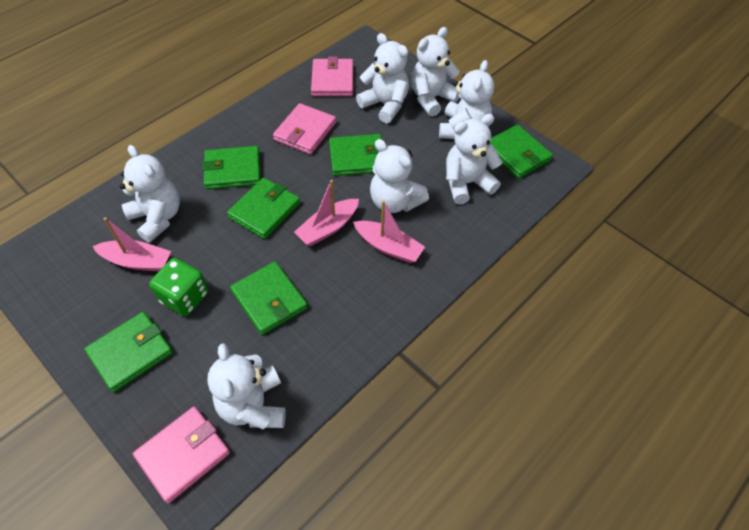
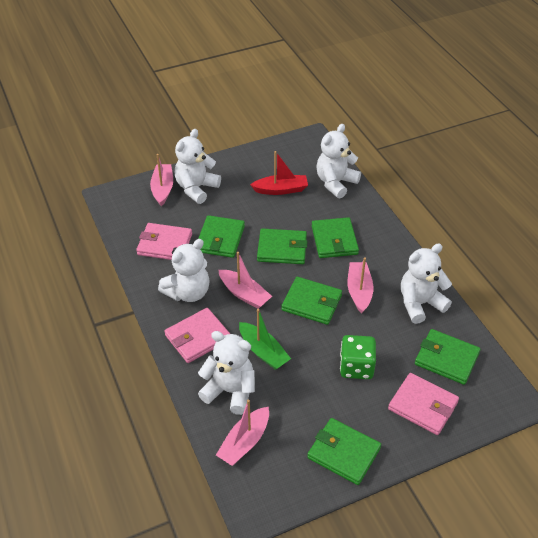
green boat: 0 -> 1
pink boat: 3 -> 4
red boat: 0 -> 1
white teddy bear: 7 -> 5

